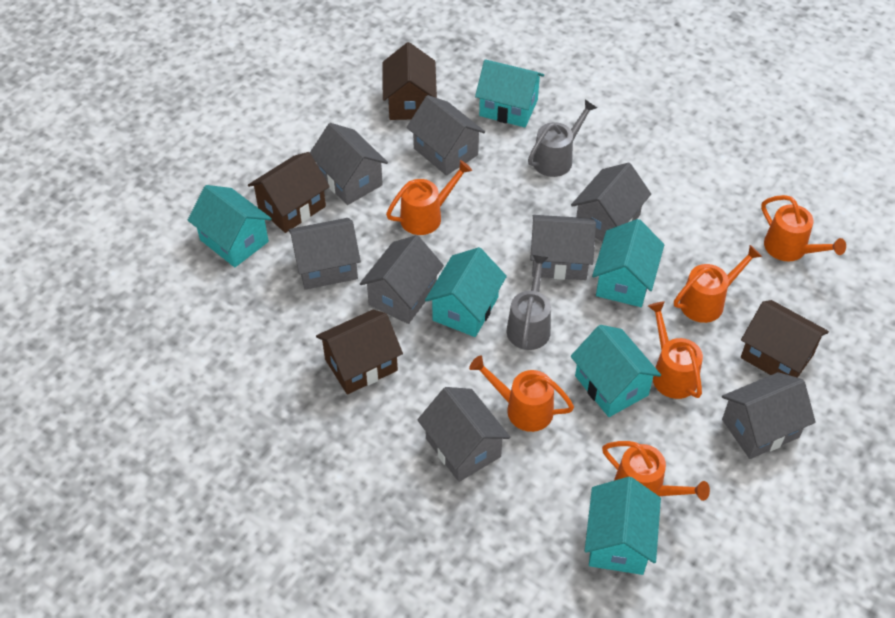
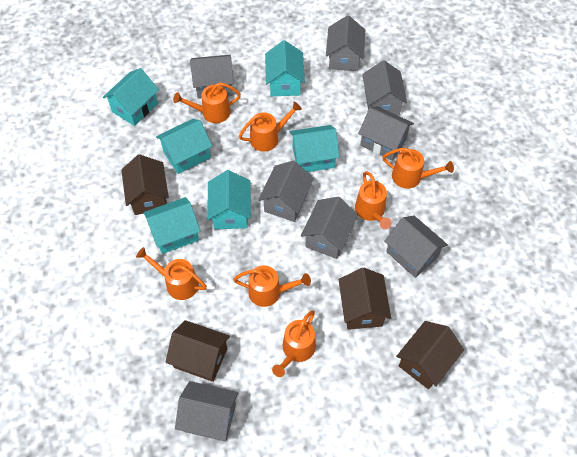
grey watering can: 2 -> 0
orange watering can: 6 -> 7

